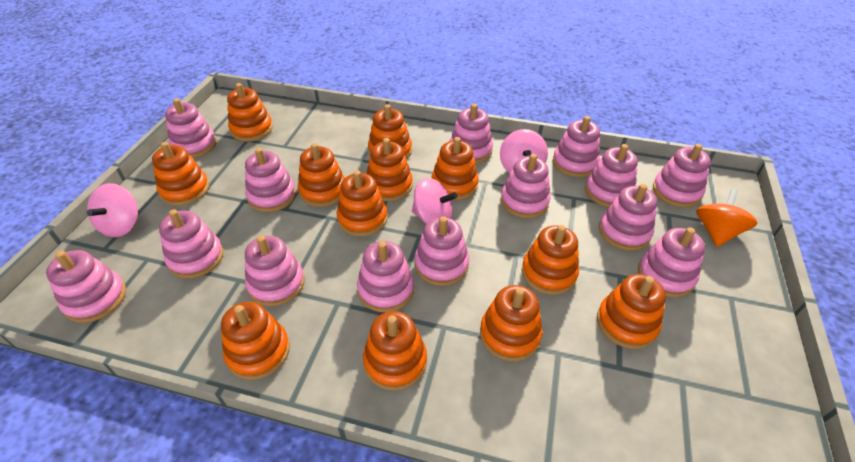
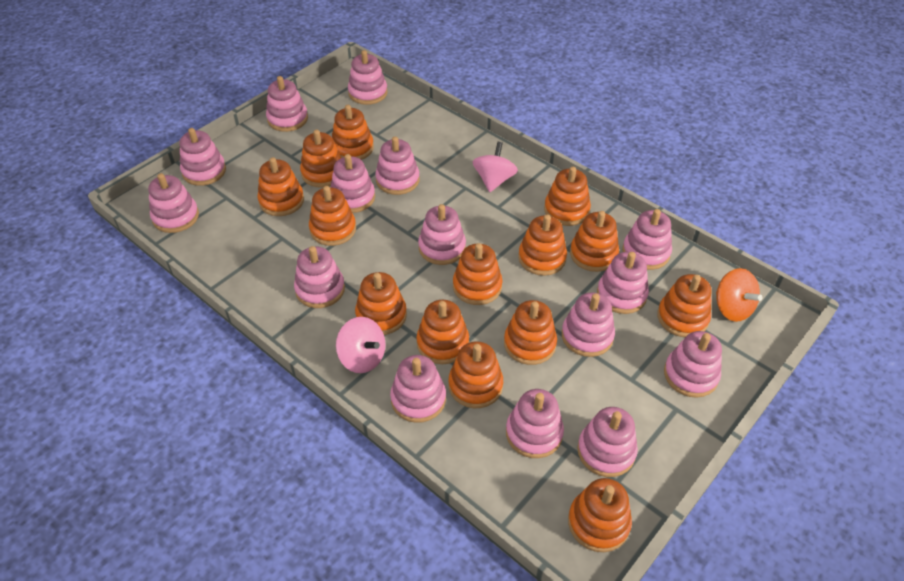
orange stacking toy: 12 -> 14
pink spinning top: 3 -> 2
pink stacking toy: 14 -> 15

